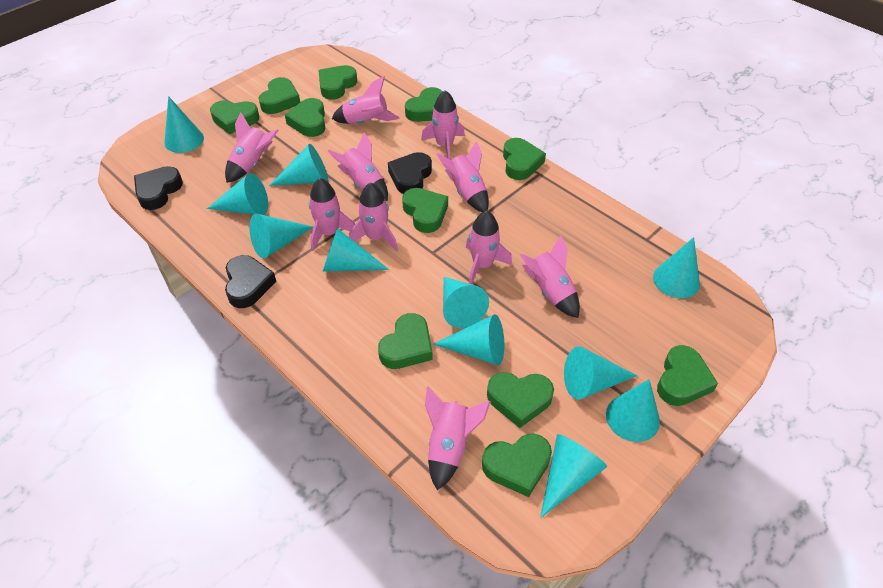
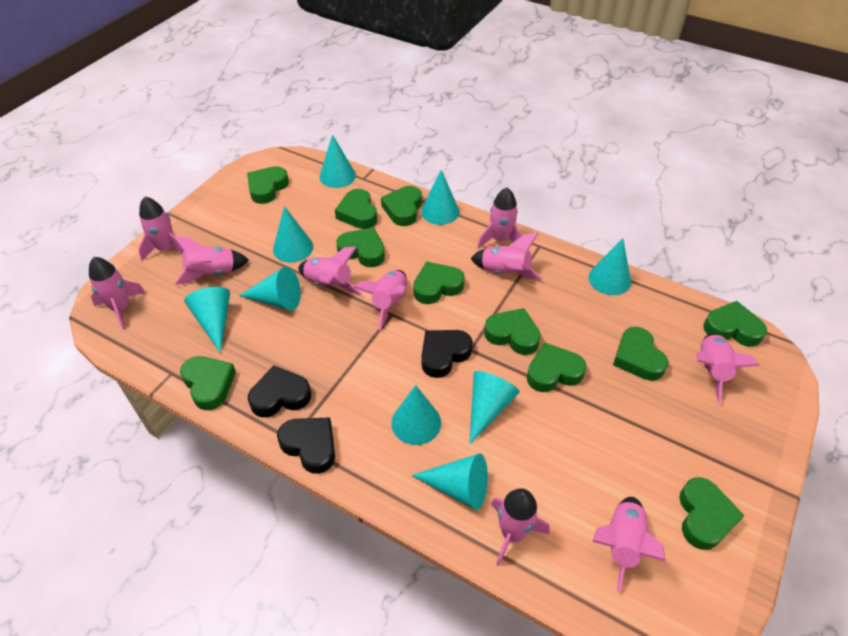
turquoise cone: 11 -> 9

